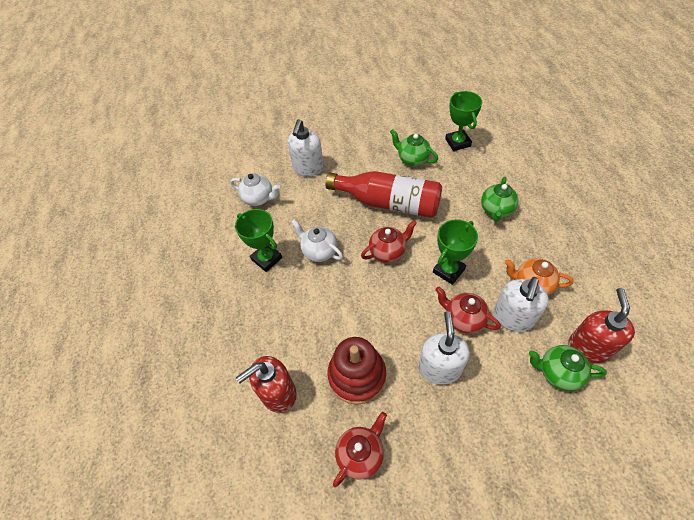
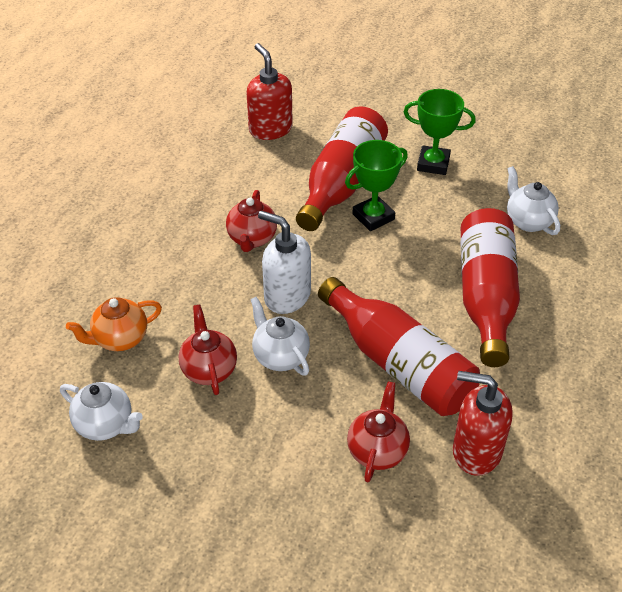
green teapot: 3 -> 0
green trophy: 3 -> 2
red bottle: 1 -> 3
red stacking toy: 1 -> 0
white soap dispenser: 3 -> 1
white teapot: 2 -> 3

